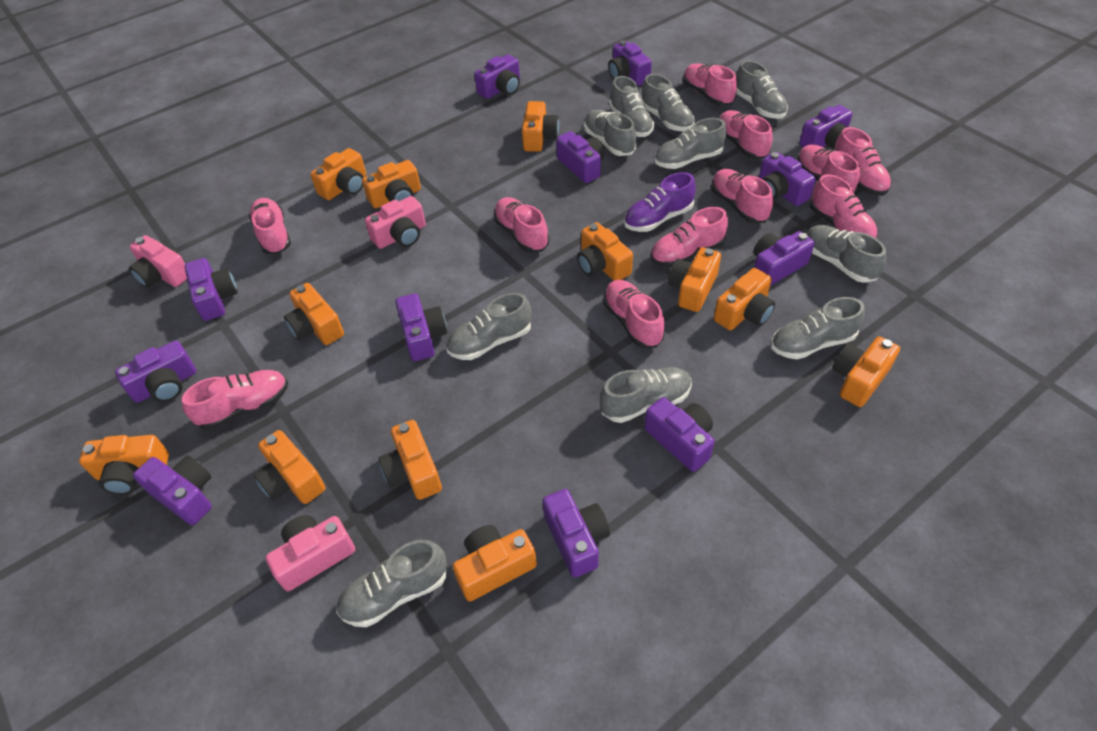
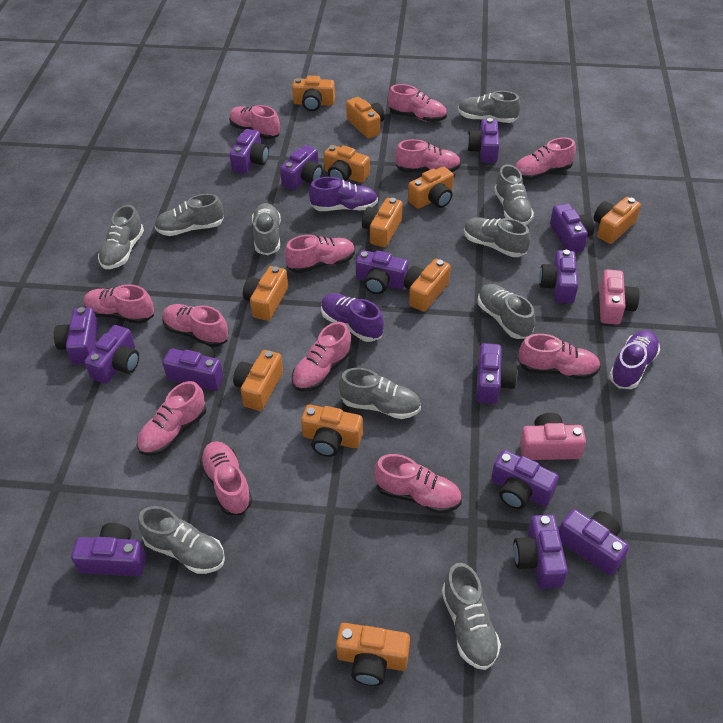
orange camera: 12 -> 11
pink camera: 3 -> 2
pink shoe: 11 -> 12
purple camera: 12 -> 14
purple shoe: 1 -> 3

